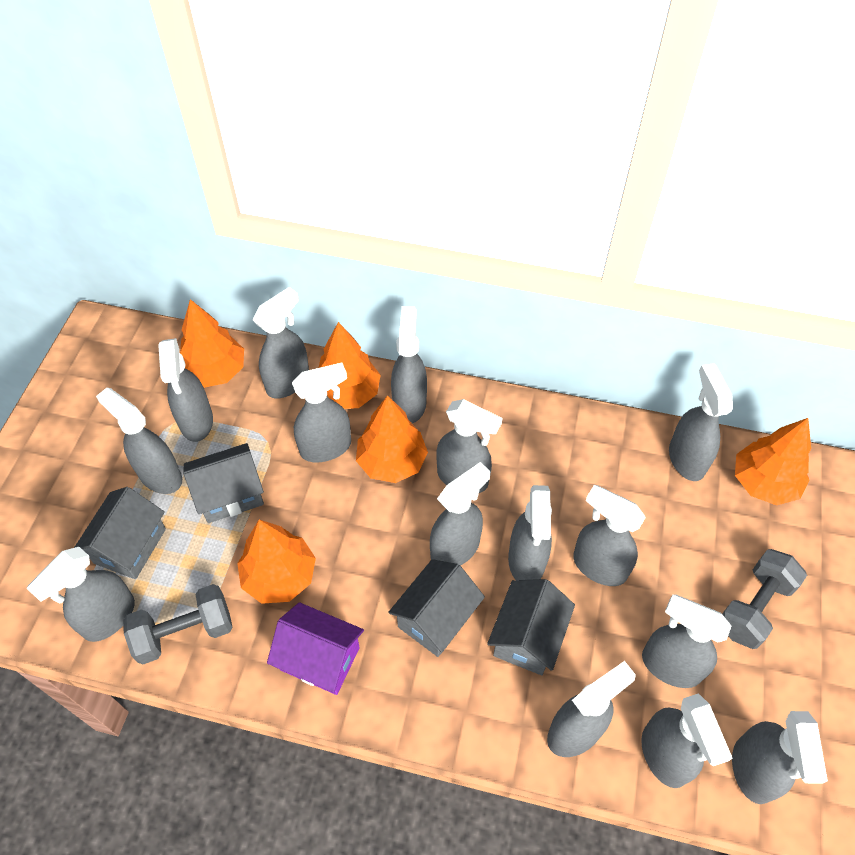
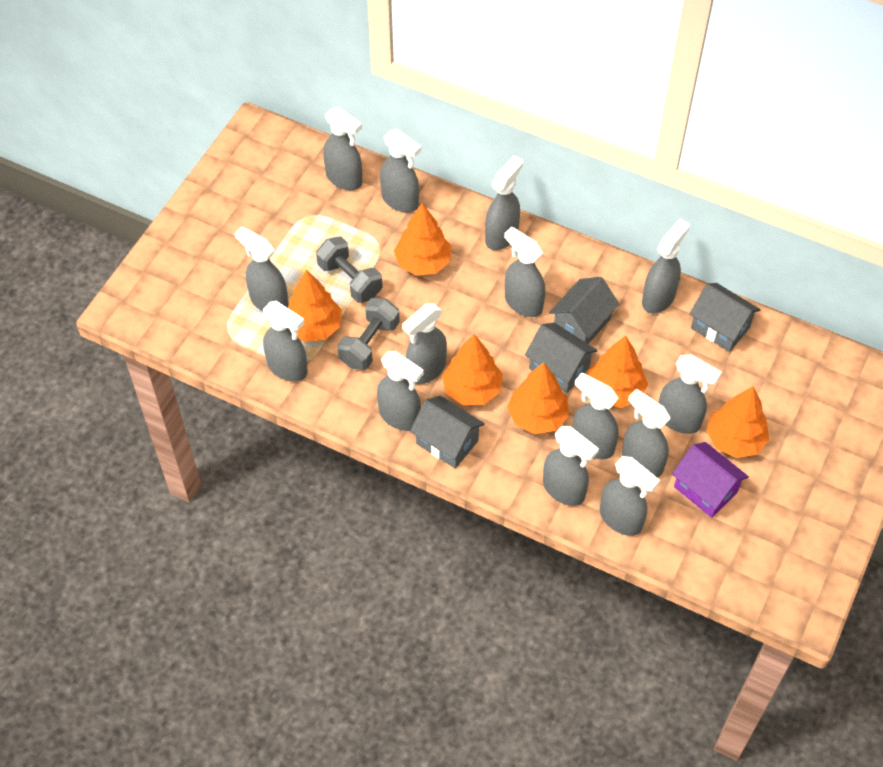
grey spray bottle: 15 -> 14
orange tree: 5 -> 6

